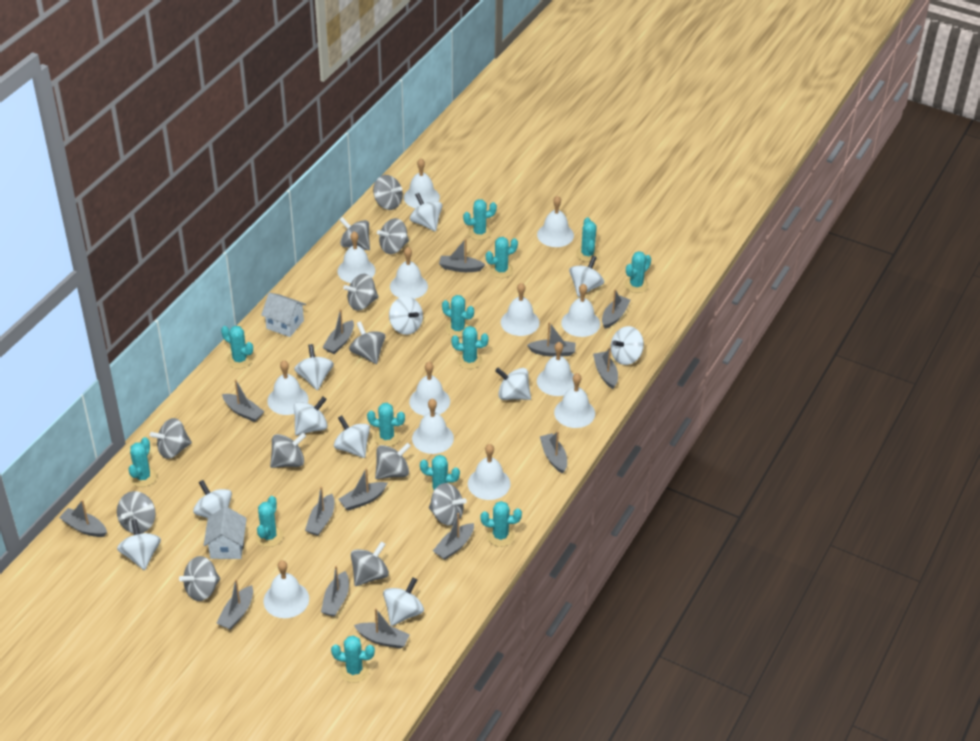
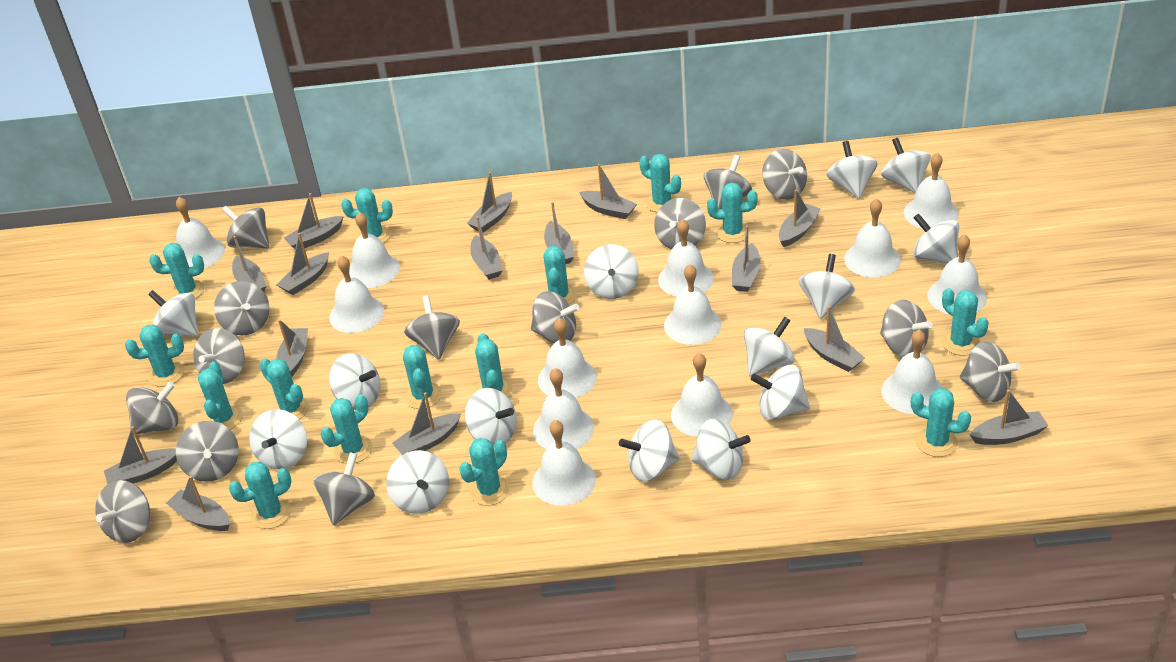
grey boat: 14 -> 15
grey spinning top: 12 -> 14
turquoise cactus: 13 -> 15
white house: 2 -> 0
white spinning top: 11 -> 14

